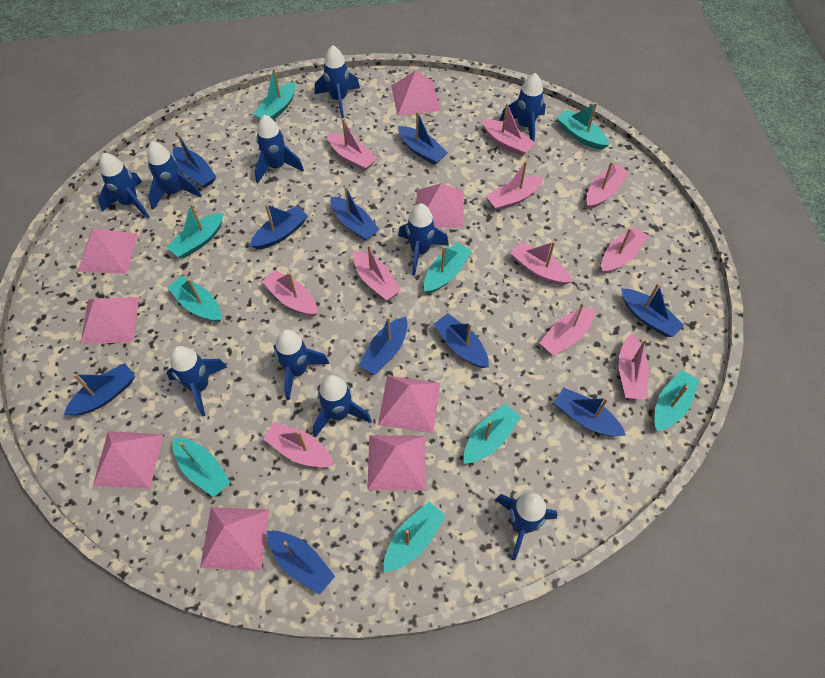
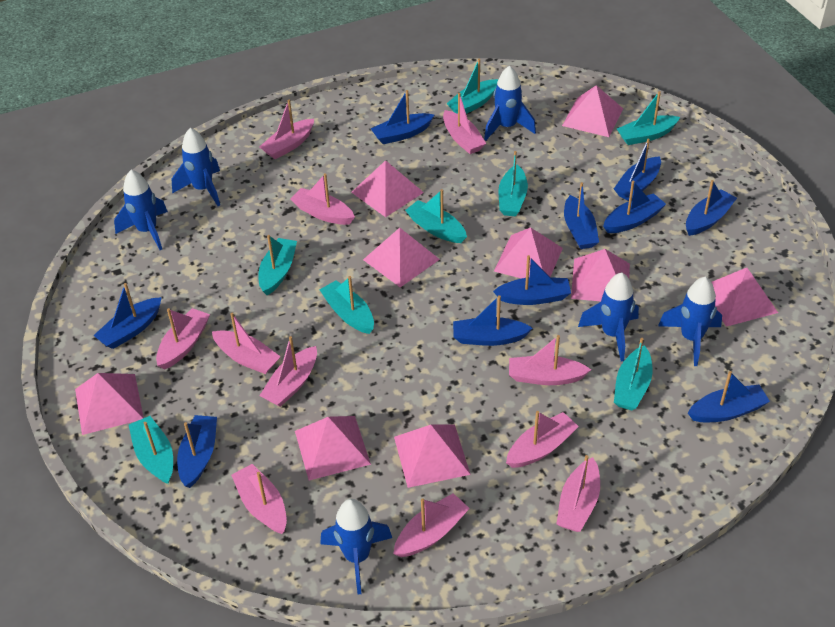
blue rocket: 10 -> 6
pink pyramid: 8 -> 9
turquoise boat: 9 -> 8

